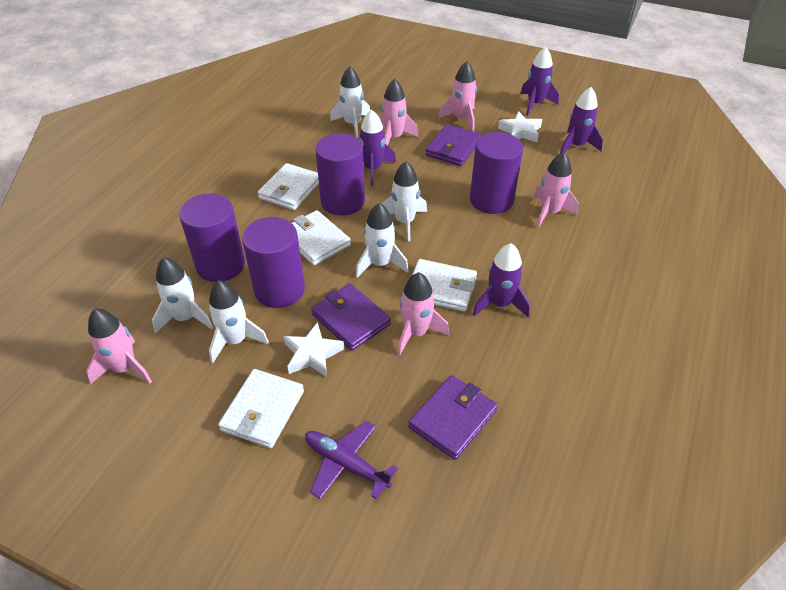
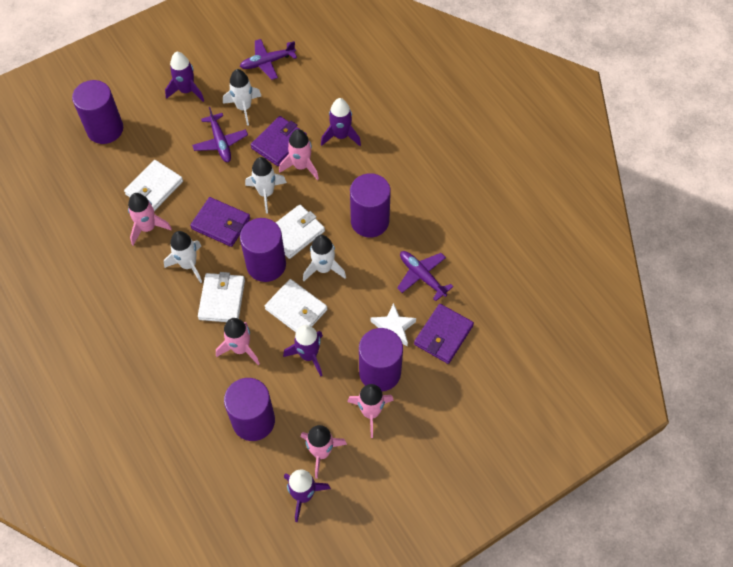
purple cylinder: 4 -> 5
purple plane: 1 -> 3
white rocket: 5 -> 4
white star: 2 -> 1

